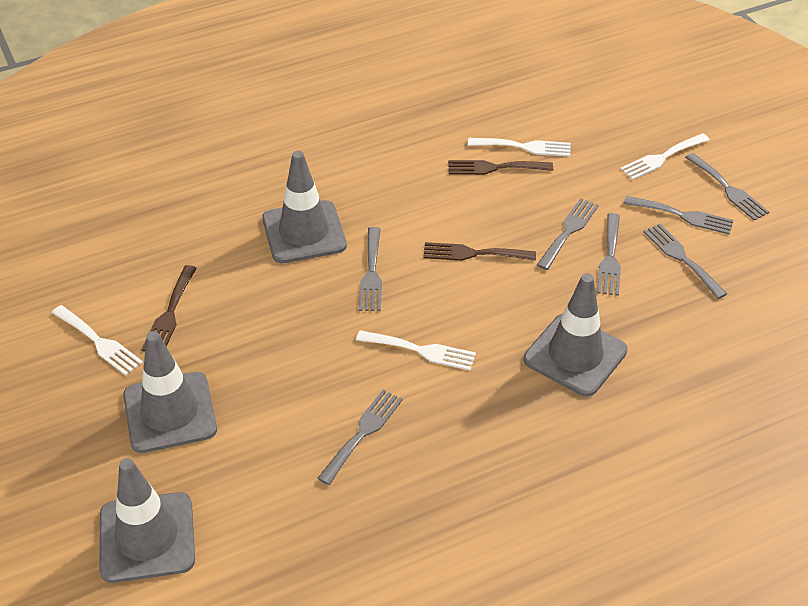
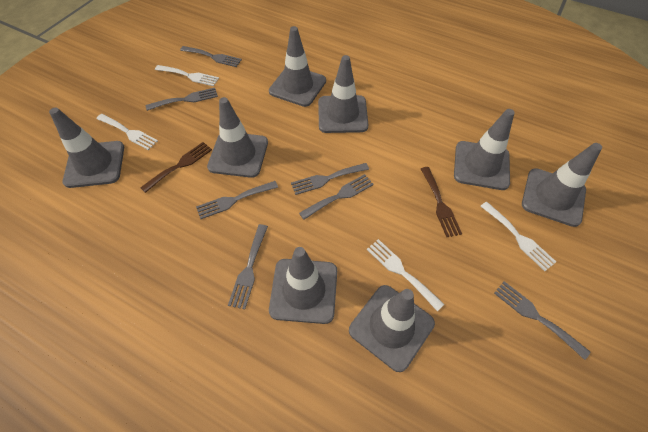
brown fork: 3 -> 2
grey traffic cone: 4 -> 8

